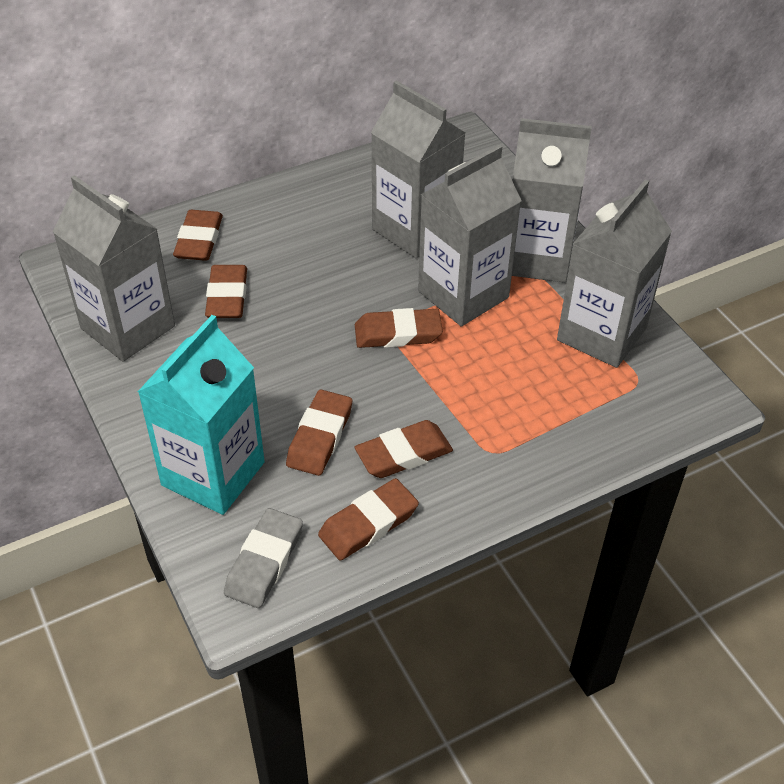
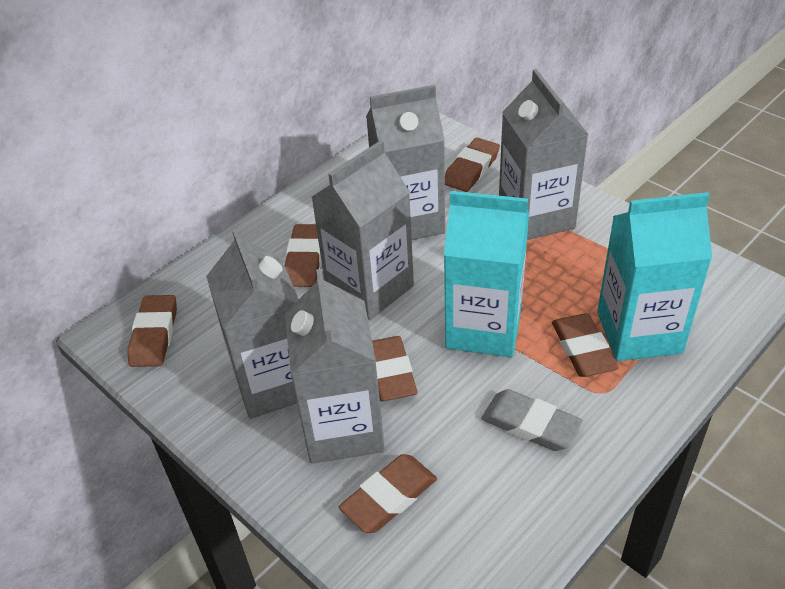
turquoise carton: 1 -> 2

